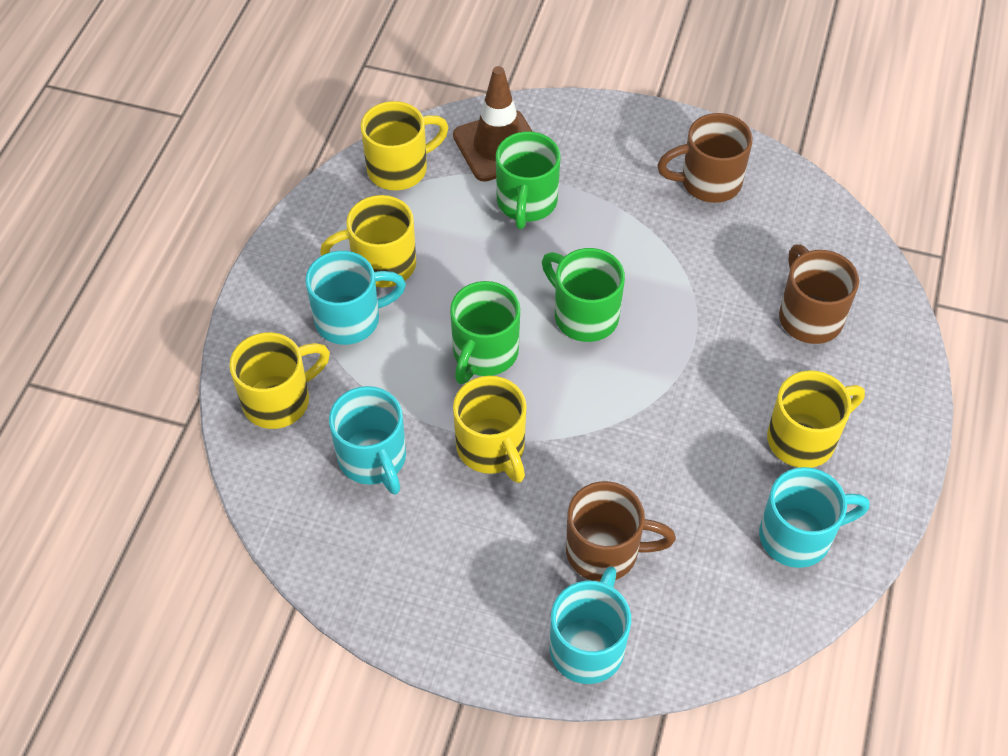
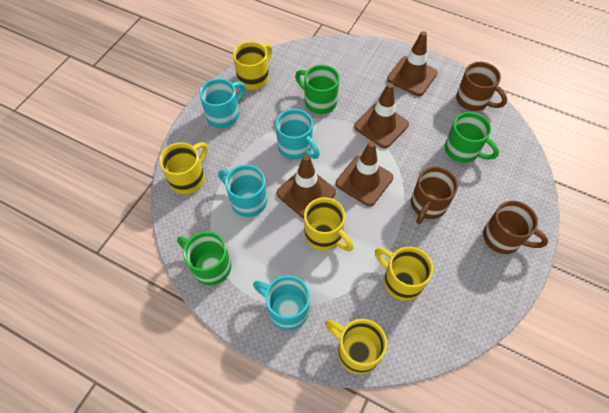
brown traffic cone: 1 -> 4

